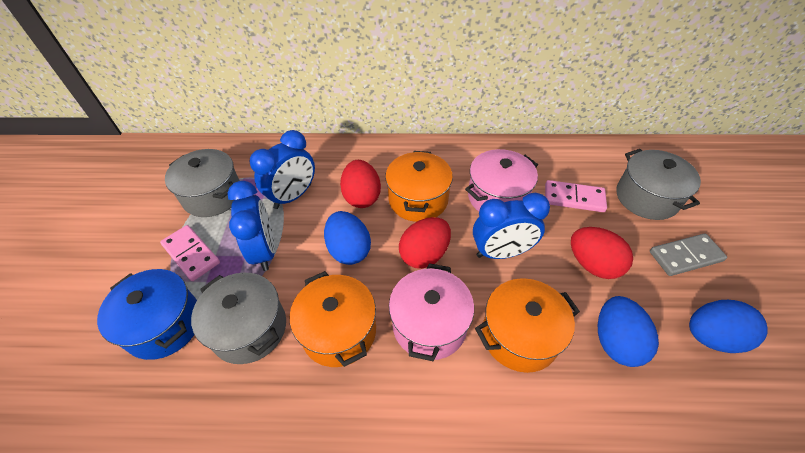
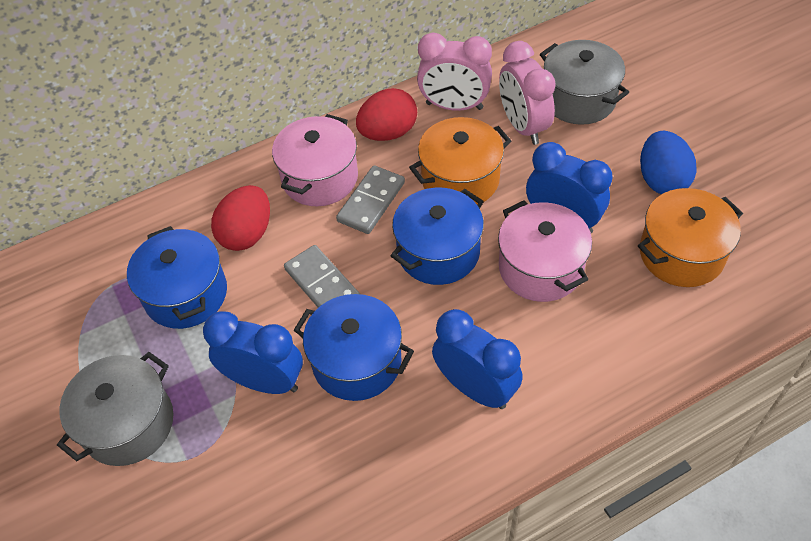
blue egg: 3 -> 1
blue pot: 1 -> 3
grey domino: 1 -> 2
grey pot: 3 -> 2
orange pot: 3 -> 2
pink clock: 0 -> 2
pink domino: 2 -> 0
red egg: 3 -> 2

